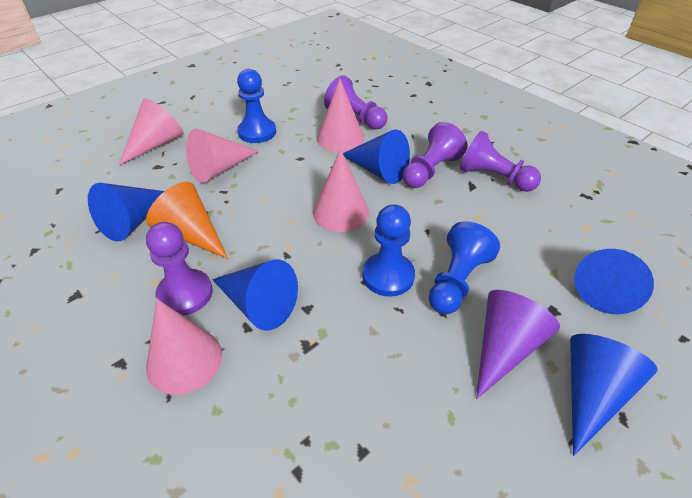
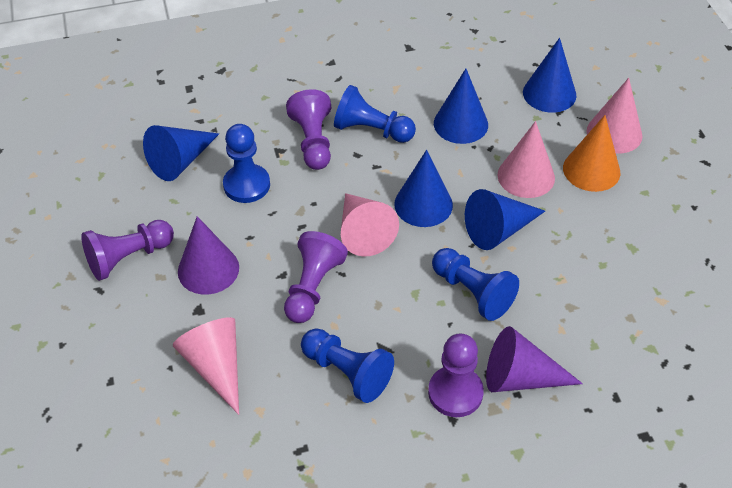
blue pawn: 3 -> 4
pink cone: 5 -> 4
purple cone: 1 -> 2

